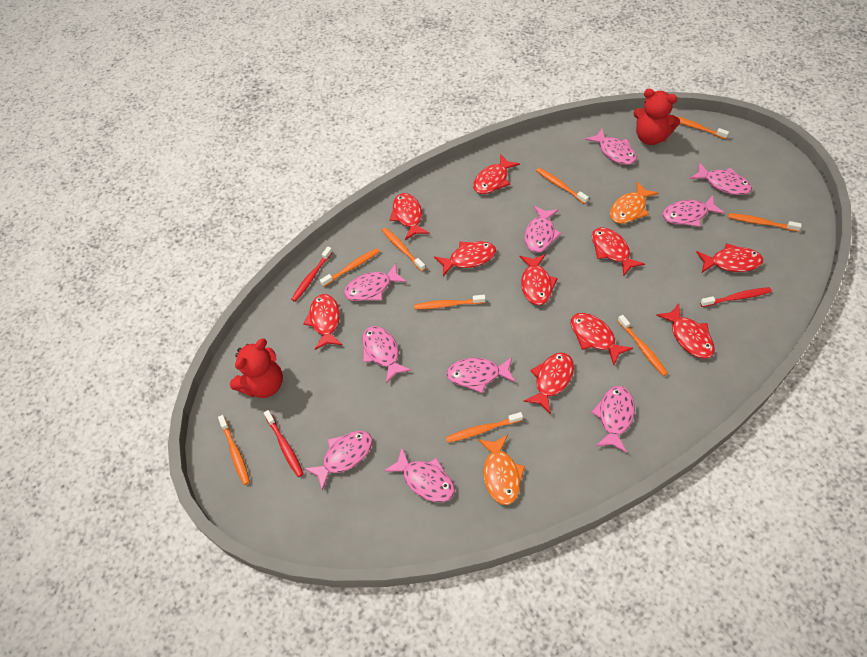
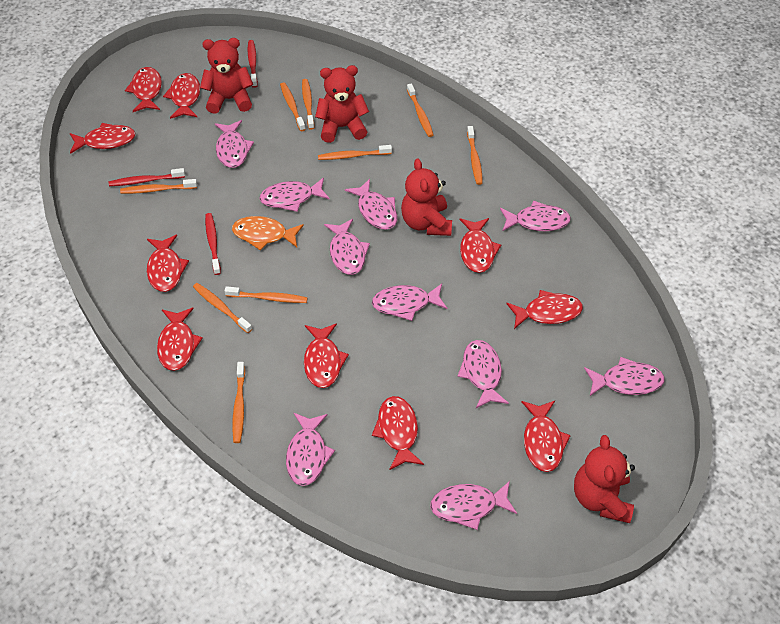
orange fish: 2 -> 1
red teddy bear: 2 -> 4

